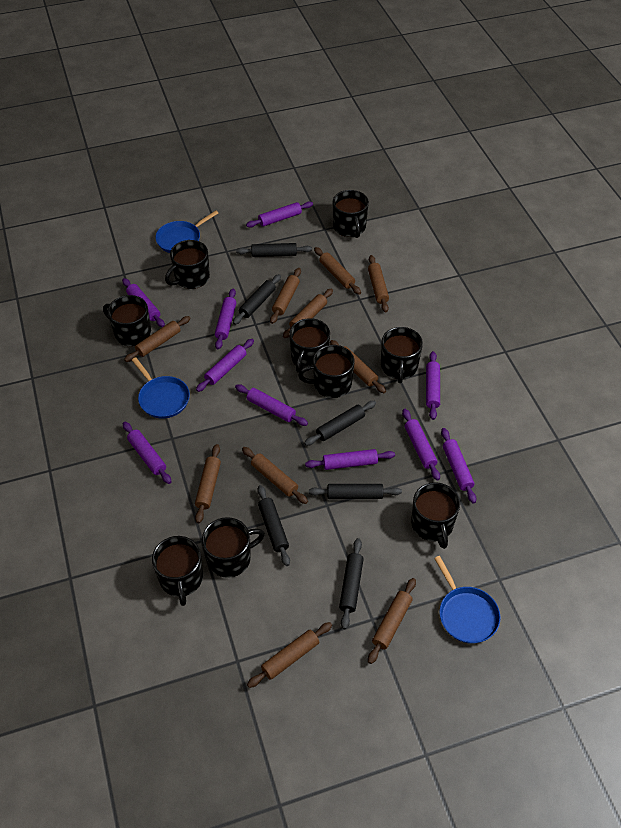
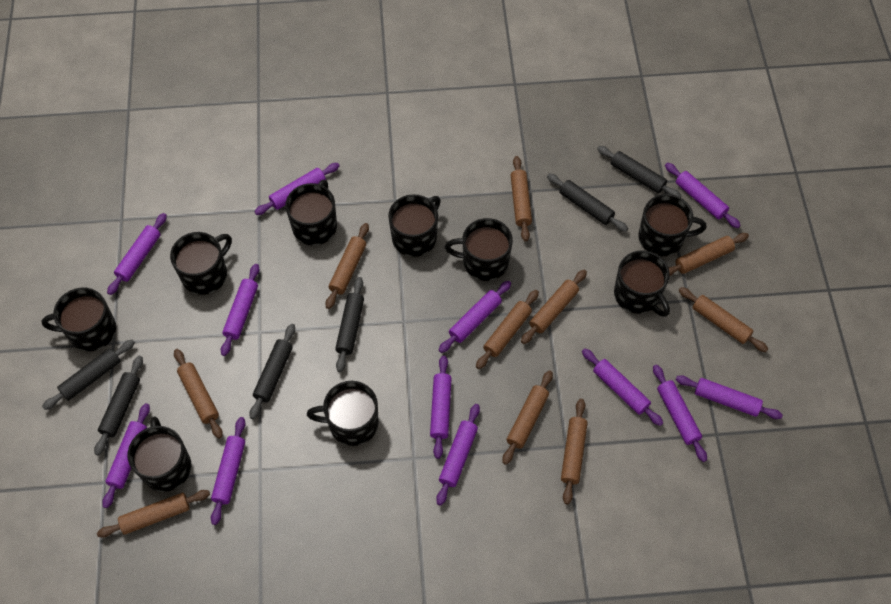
blue pan: 3 -> 0
purple rolling pin: 10 -> 12

